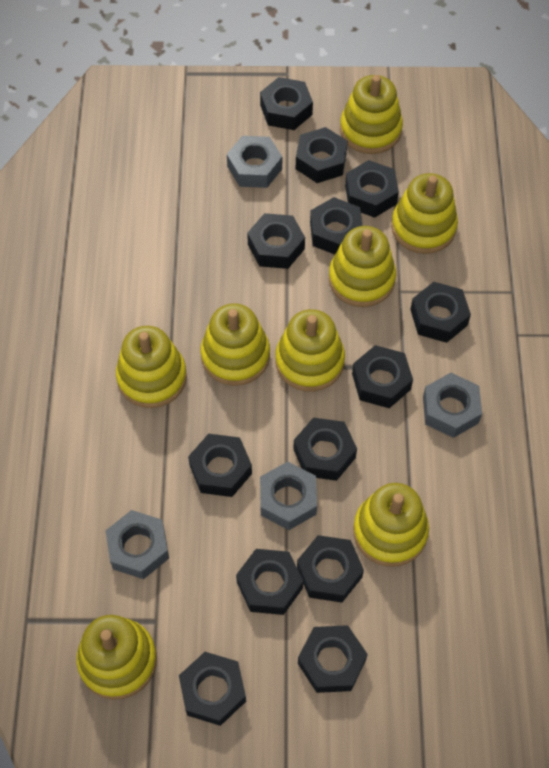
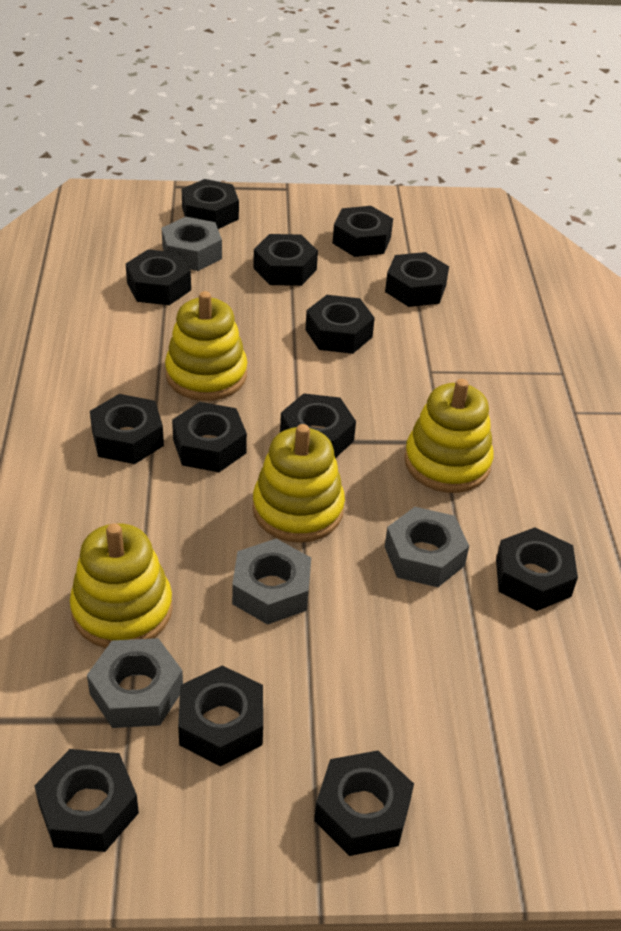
yellow stacking toy: 8 -> 4

